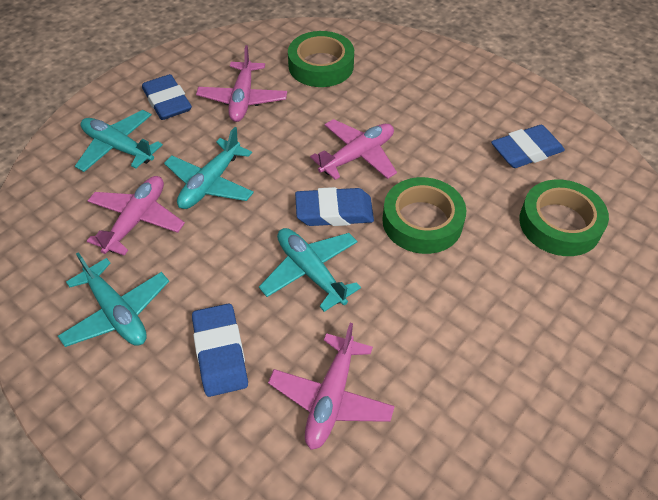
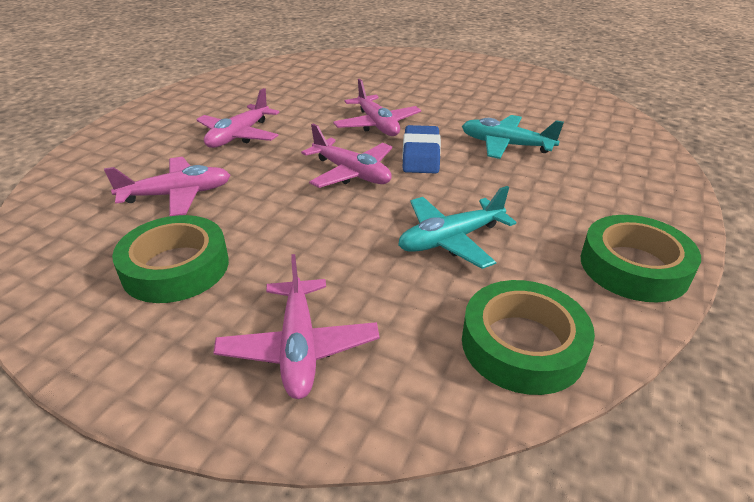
blue eraser: 4 -> 1
pink plane: 4 -> 5
turquoise plane: 4 -> 2

